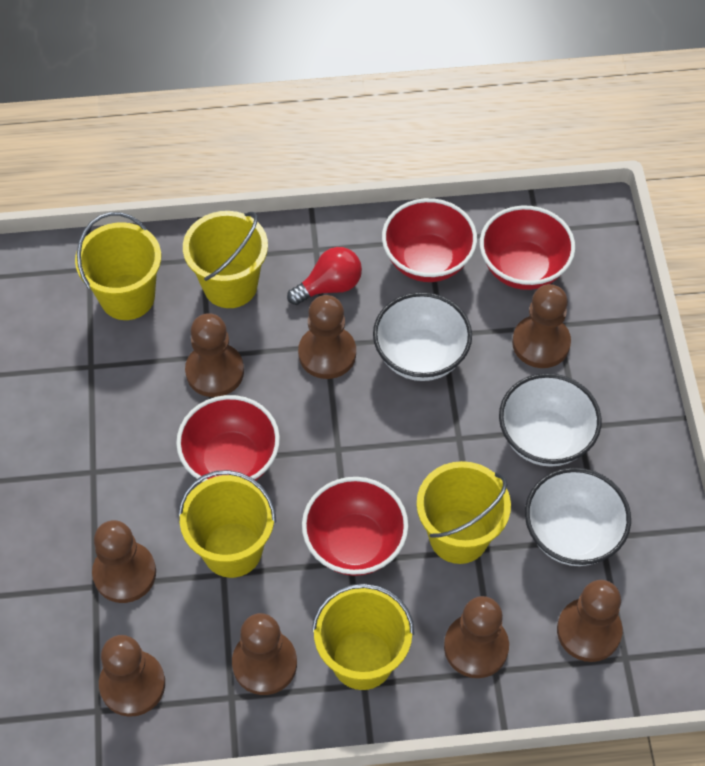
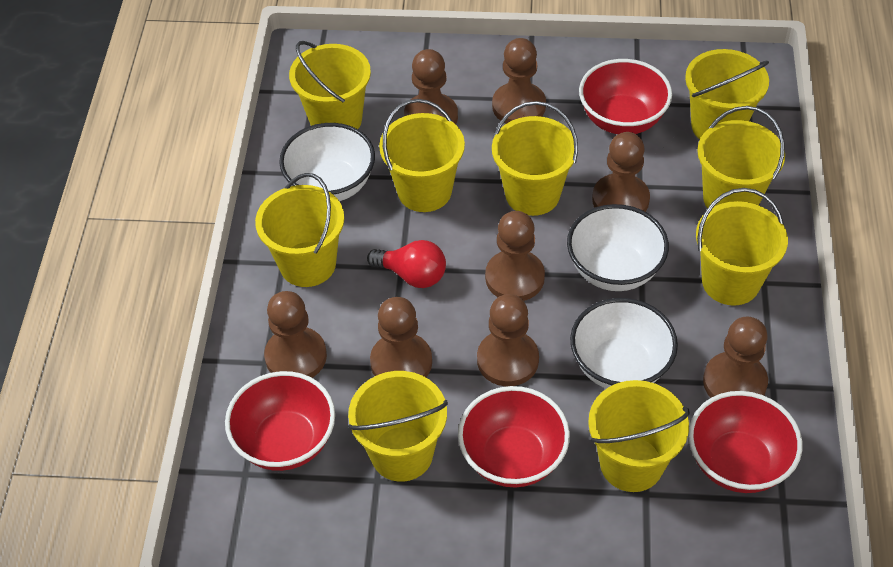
yellow bucket: 5 -> 9

